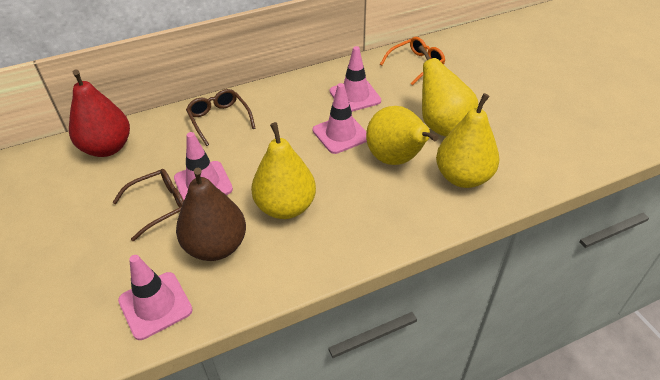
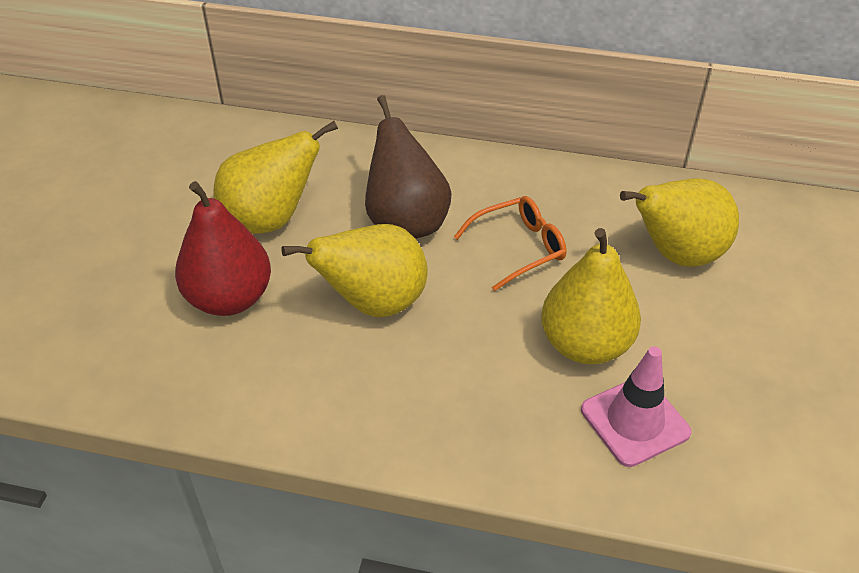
brown glasses: 2 -> 0
pink traffic cone: 4 -> 1

